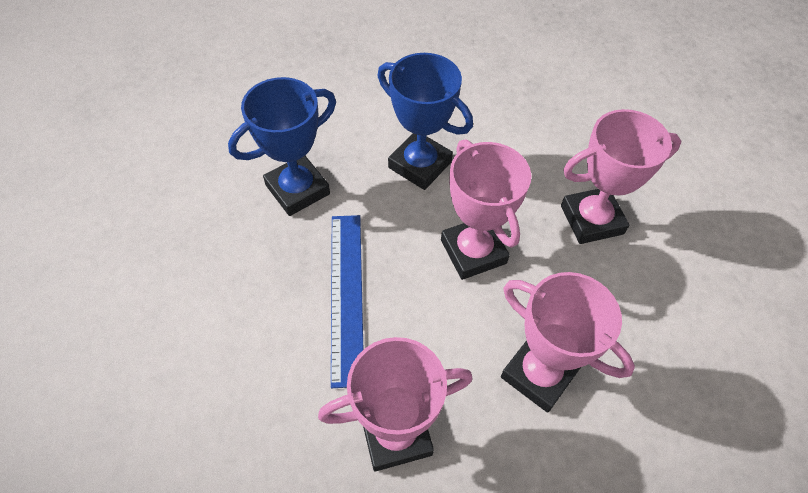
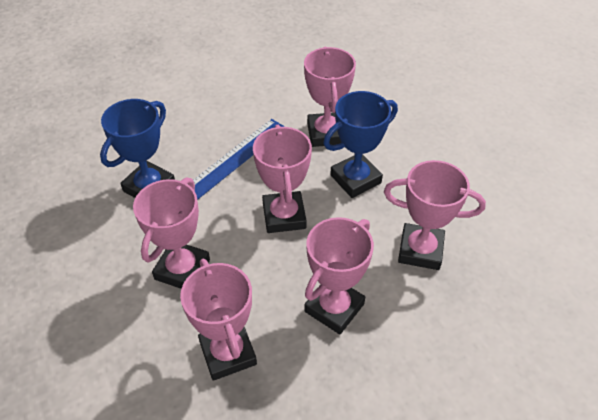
pink trophy: 4 -> 6

